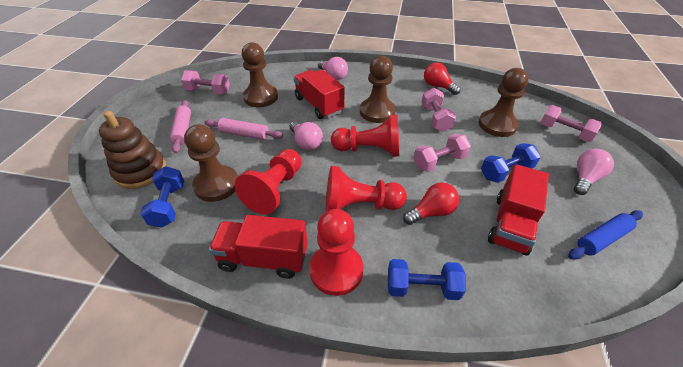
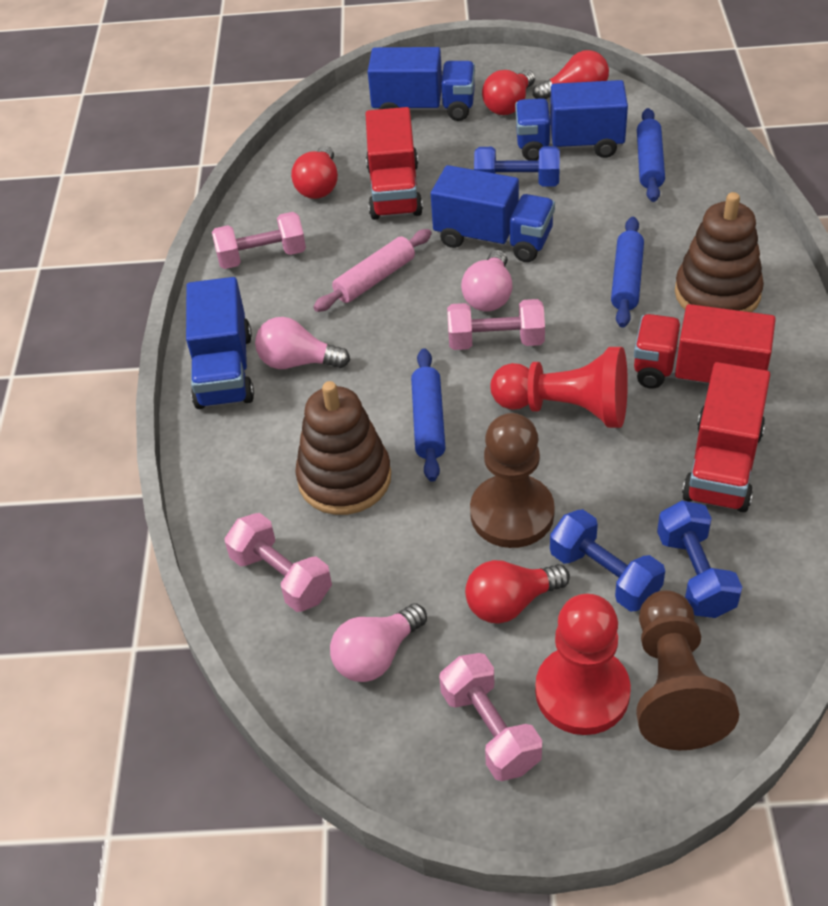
blue rolling pin: 1 -> 3
blue truck: 0 -> 4
brown pawn: 4 -> 2
brown stacking toy: 1 -> 2
pink rolling pin: 2 -> 1
red light bulb: 2 -> 4
red pawn: 4 -> 2

